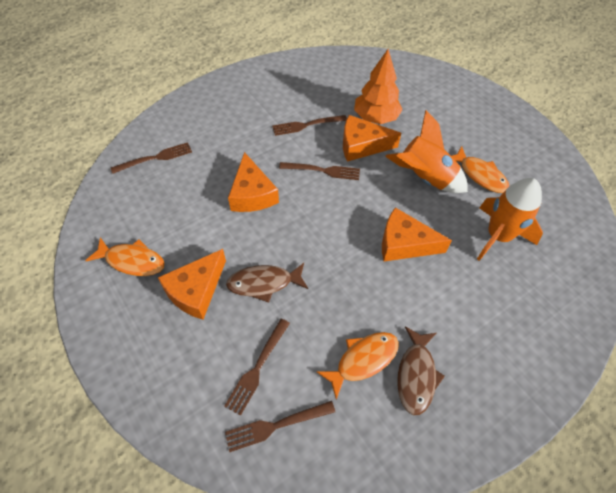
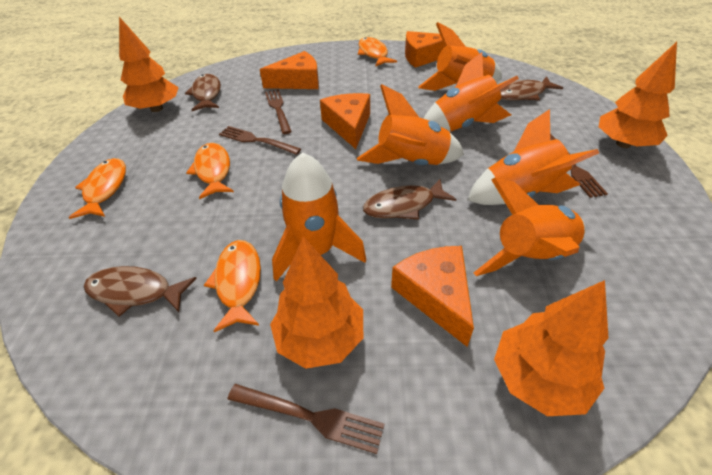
brown fish: 2 -> 4
brown fork: 5 -> 4
orange fish: 3 -> 4
orange rocket: 2 -> 6
orange tree: 1 -> 4

